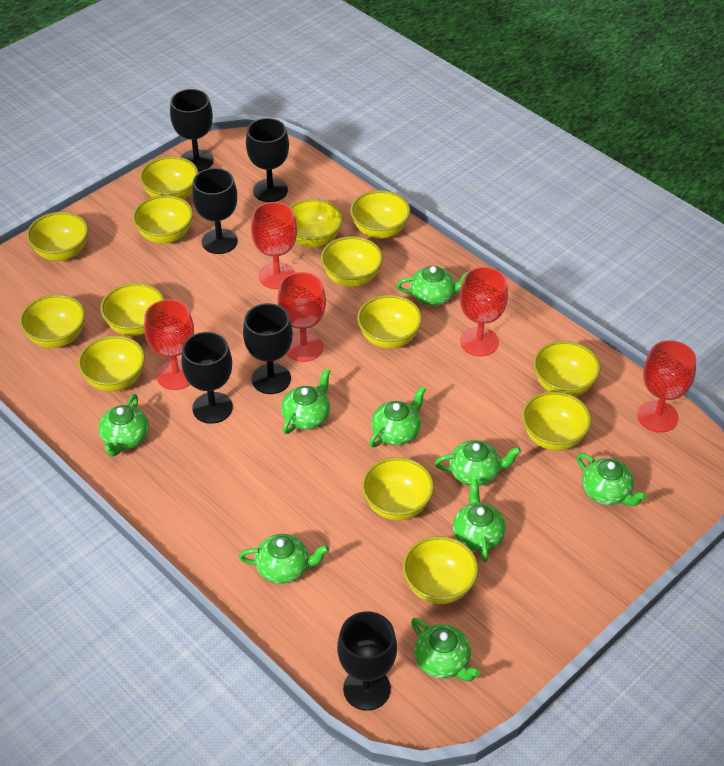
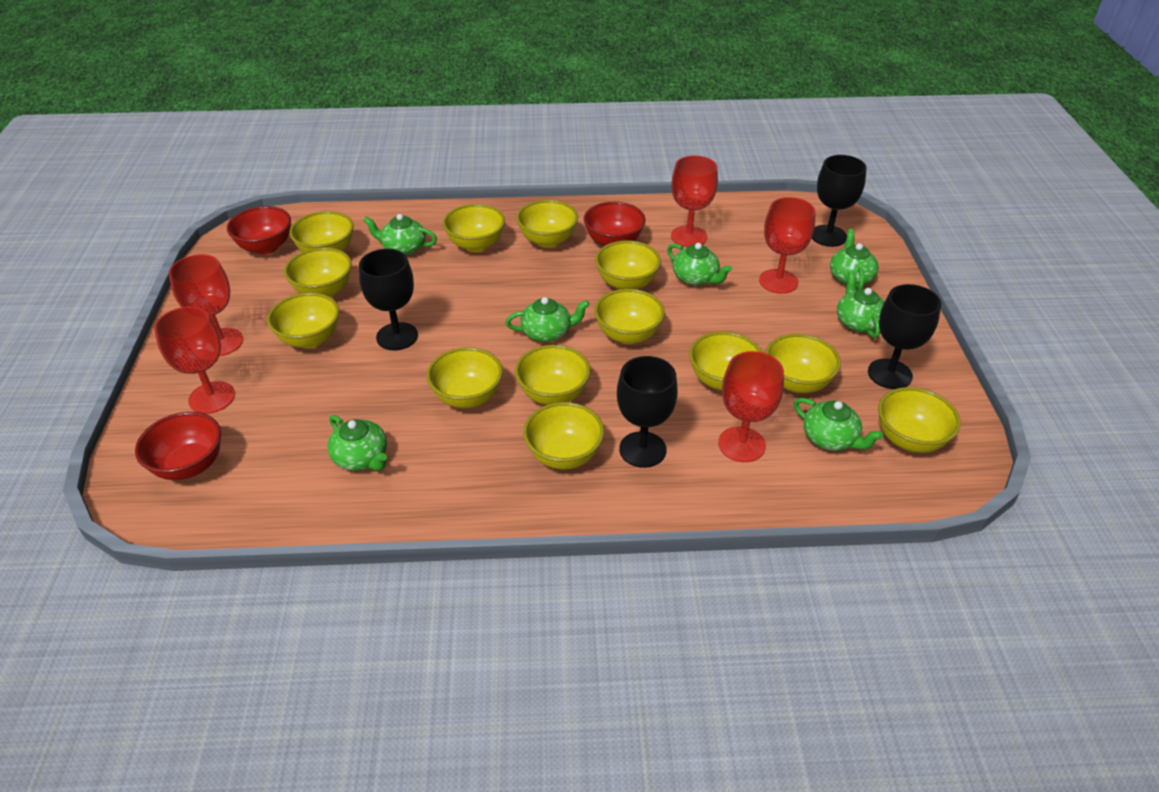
black goblet: 6 -> 4
green teapot: 9 -> 7
red bowl: 0 -> 3
yellow bowl: 14 -> 13

